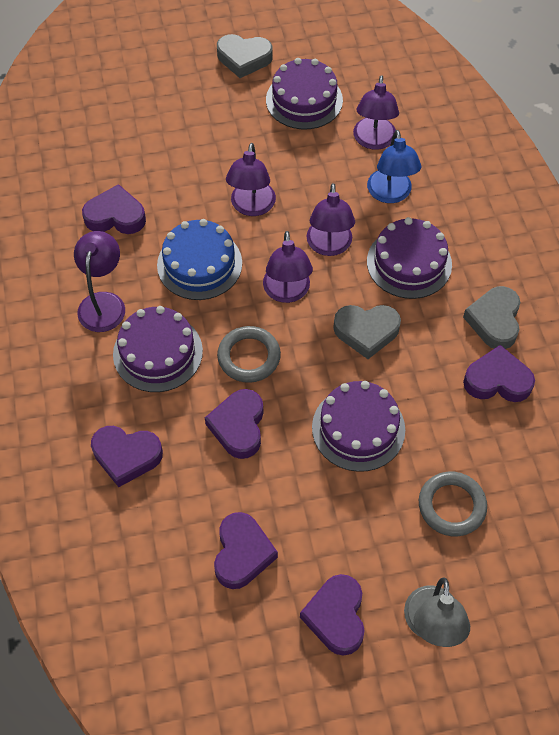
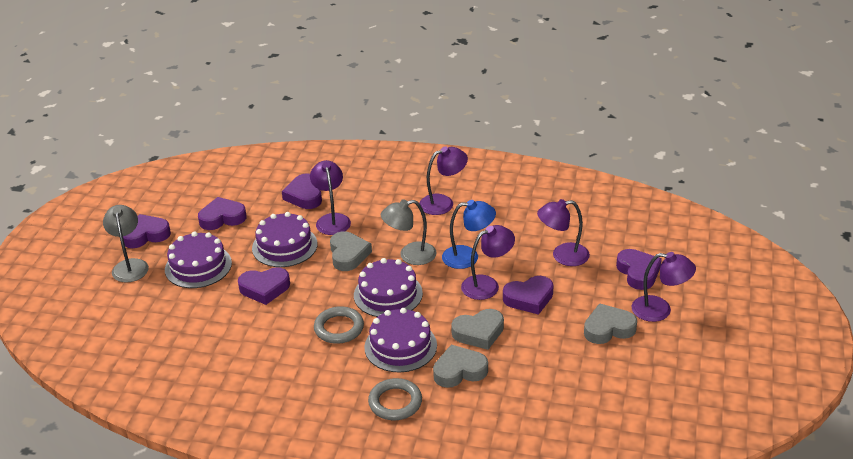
blue cake: 1 -> 0
grey heart: 3 -> 4
grey lamp: 1 -> 2

